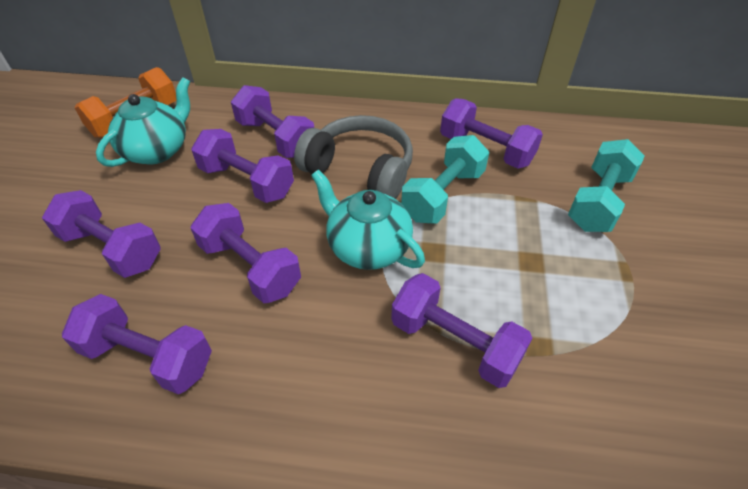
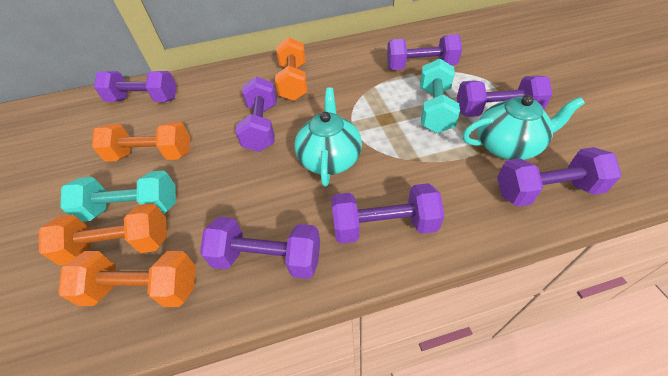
grey headphones: 1 -> 0
orange dumbbell: 1 -> 4

